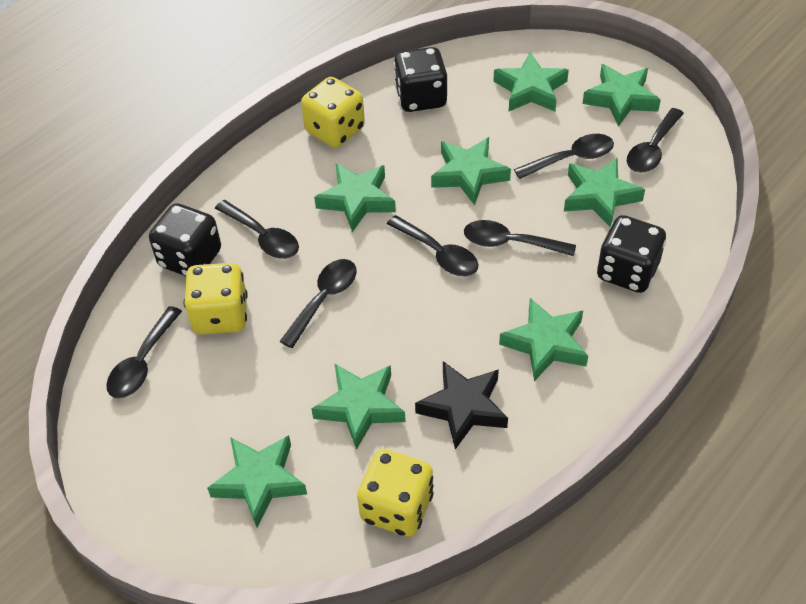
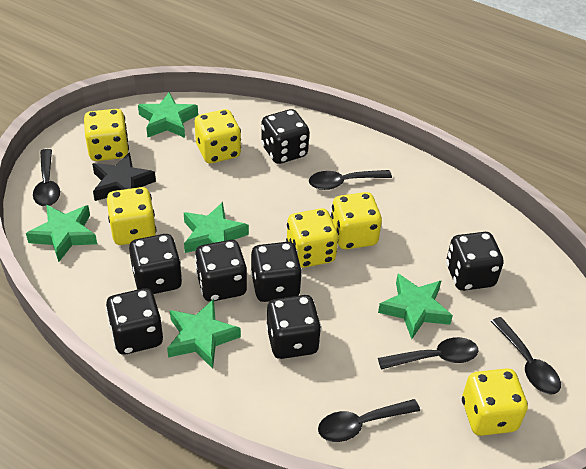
black dice: 3 -> 7
black spoon: 7 -> 5
green star: 8 -> 5
yellow dice: 3 -> 6

